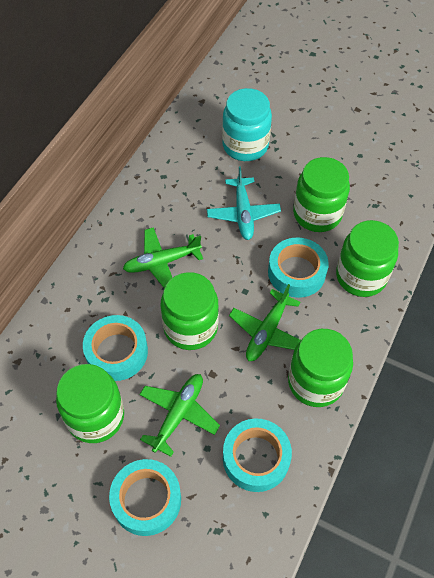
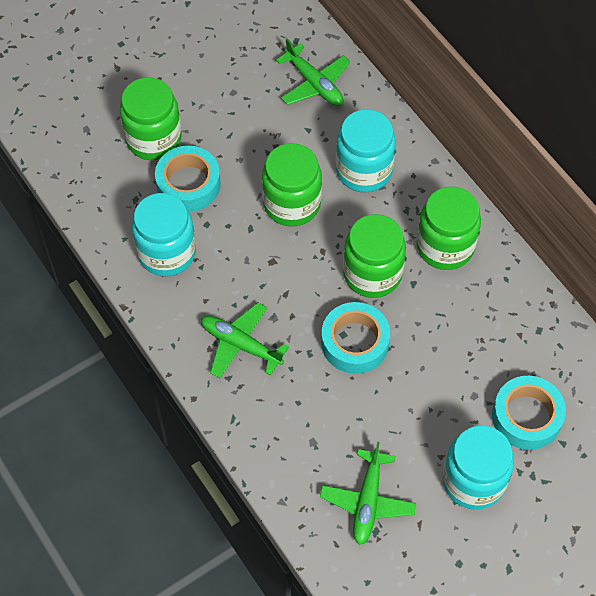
green jar: 5 -> 4
turquoise jar: 1 -> 3
turquoise plane: 1 -> 0
turquoise tape: 4 -> 3

